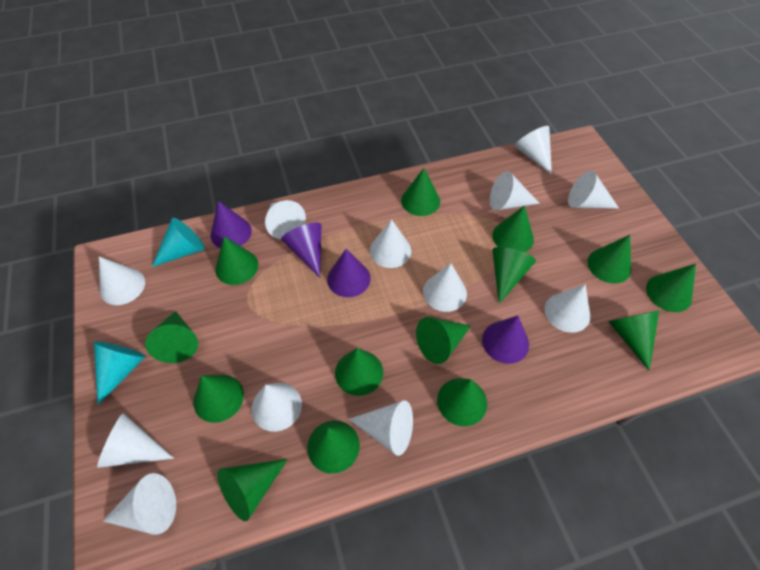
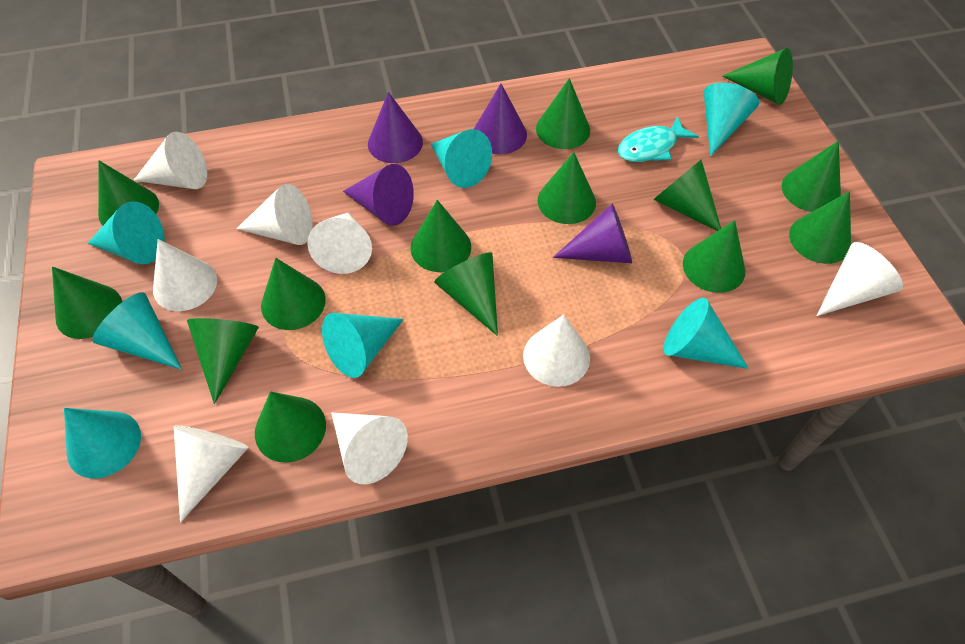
turquoise cone: 2 -> 7
turquoise fish: 0 -> 1
white cone: 12 -> 8

